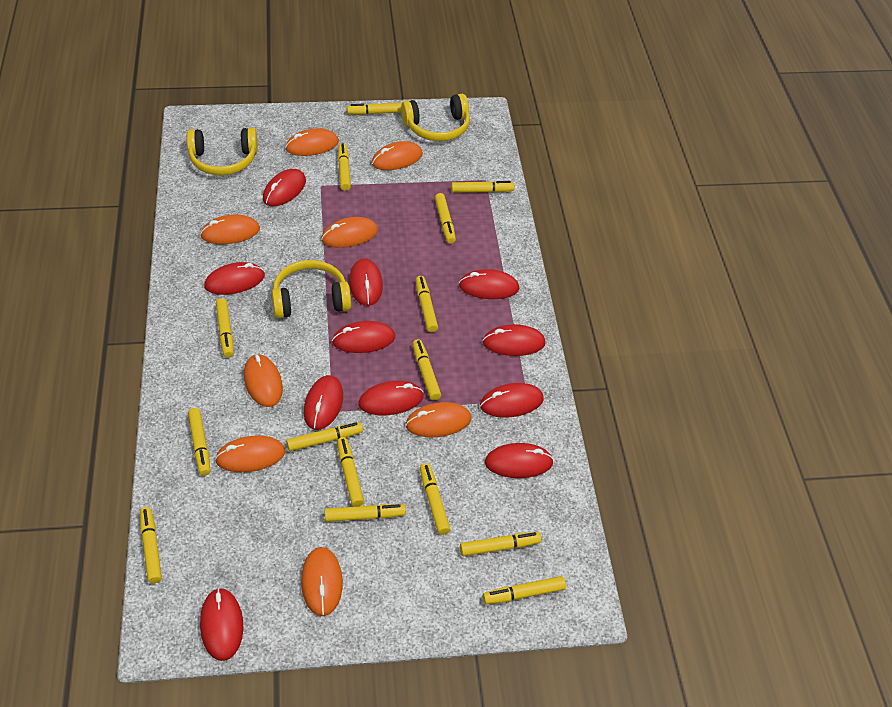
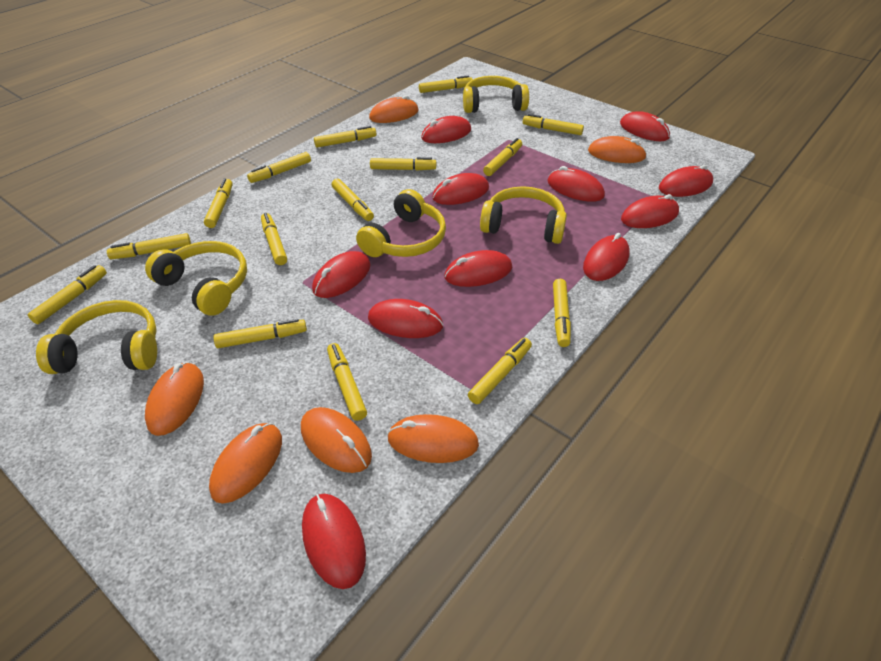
orange mouse: 8 -> 6
yellow headphones: 3 -> 5

